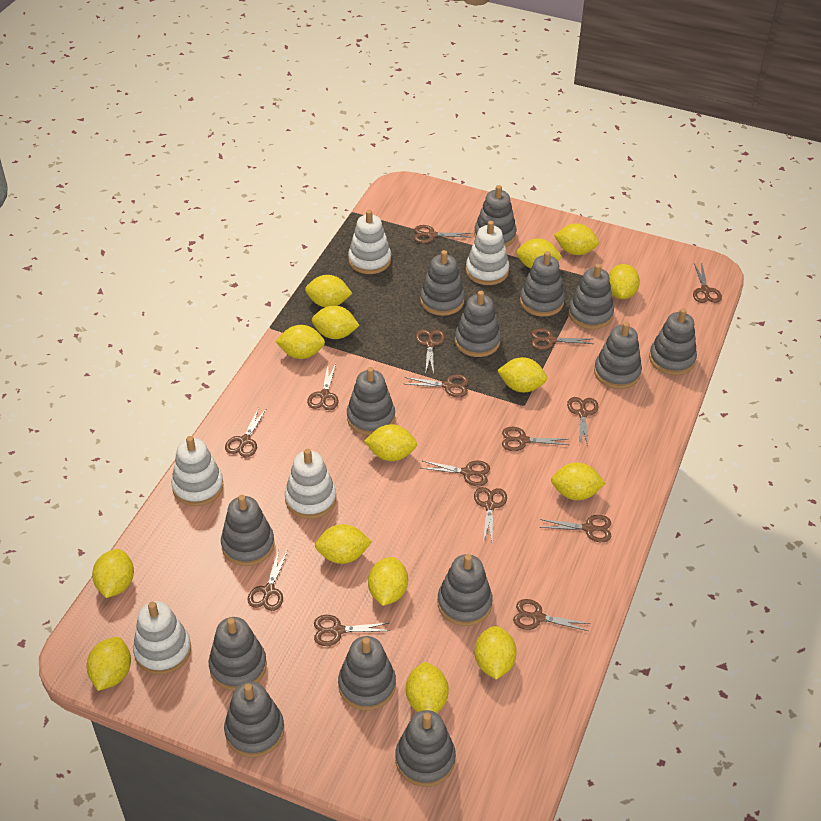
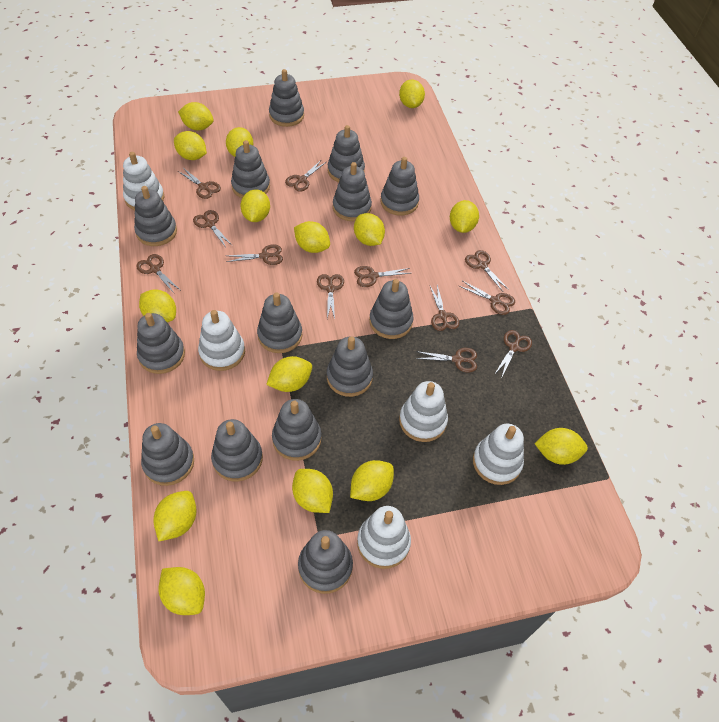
brown scissors: 15 -> 12

